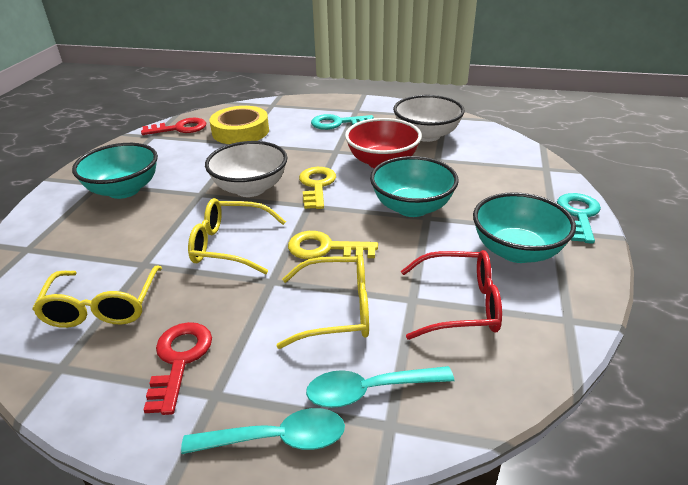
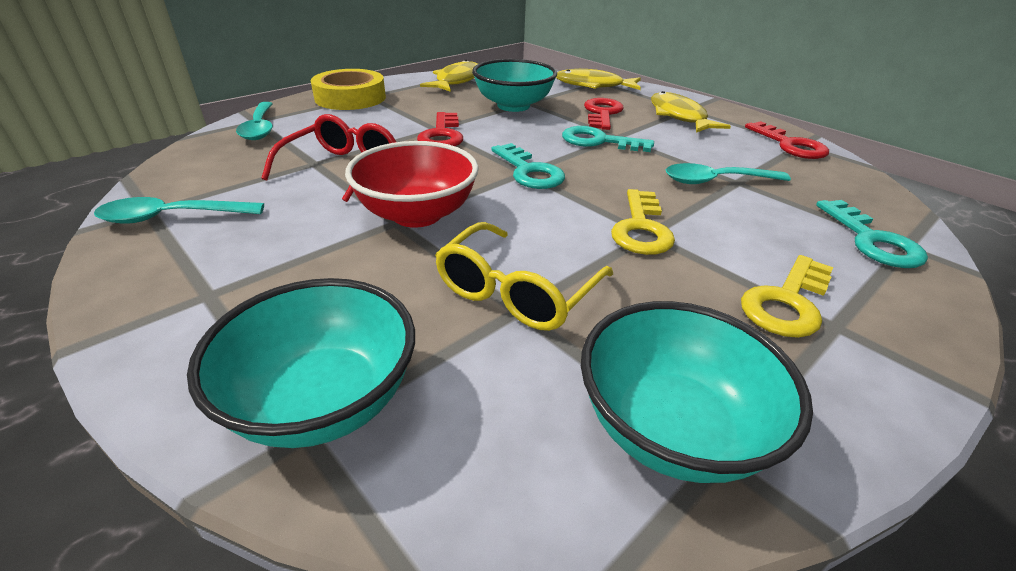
red key: 2 -> 3
turquoise key: 2 -> 3
turquoise spoon: 2 -> 3
white bowl: 2 -> 0
yellow fish: 0 -> 3
yellow glasses: 3 -> 1

